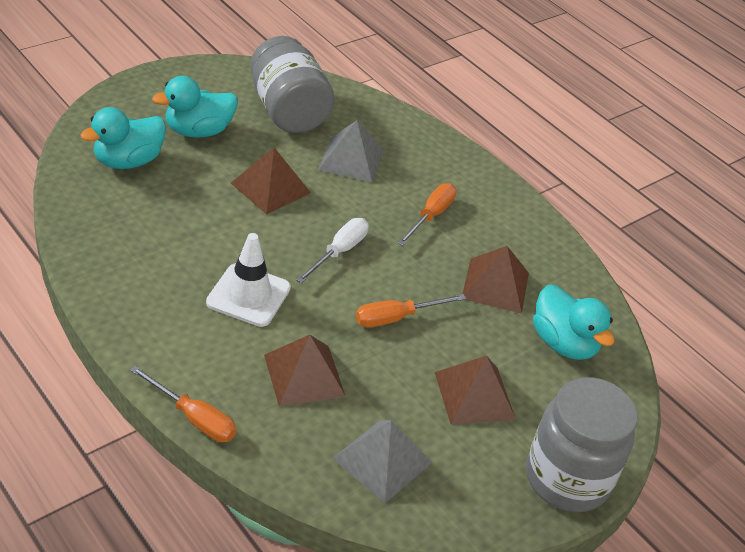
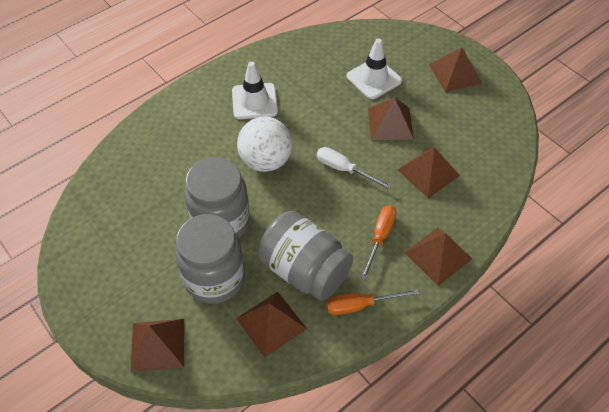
brown pyramid: 4 -> 6
grey jar: 2 -> 3
grey pyramid: 2 -> 0
orange screwdriver: 3 -> 2
turquoise duck: 3 -> 0
white ball: 0 -> 1
white traffic cone: 1 -> 2

